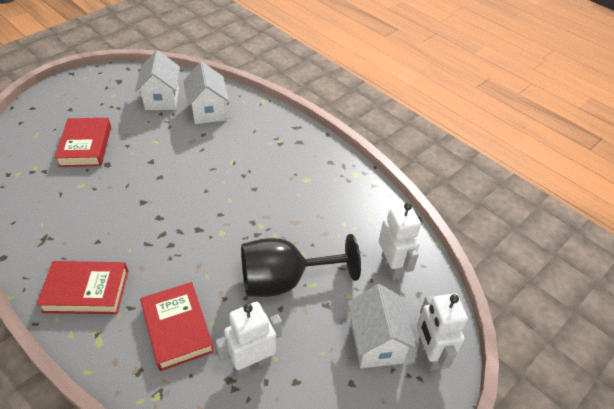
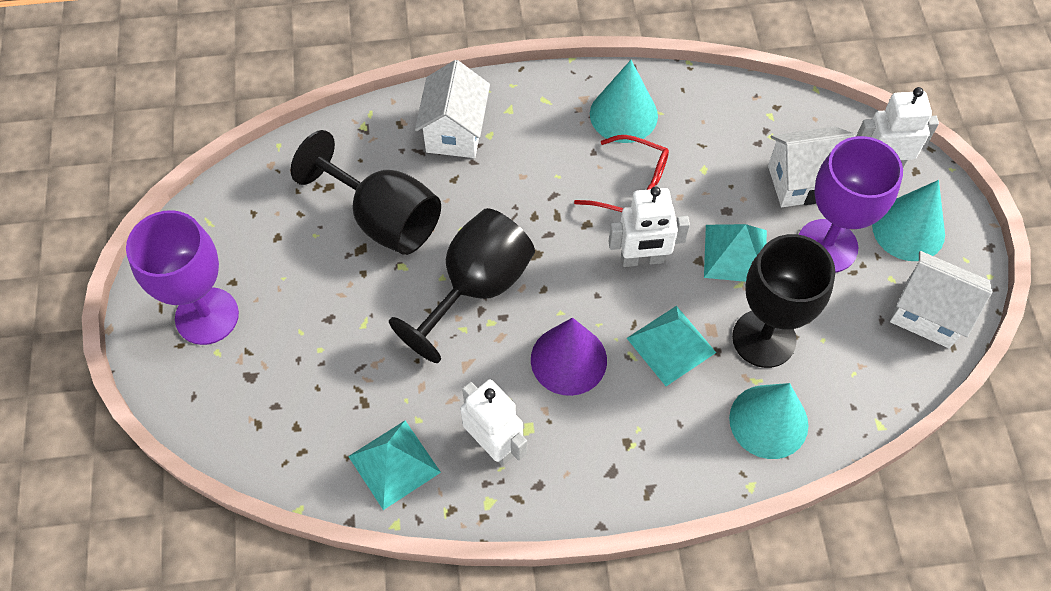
black goblet: 1 -> 3
purple cone: 0 -> 1
purple goblet: 0 -> 2
red book: 3 -> 0
red glasses: 0 -> 1
turquoise cone: 0 -> 3
turquoise pyramid: 0 -> 3

